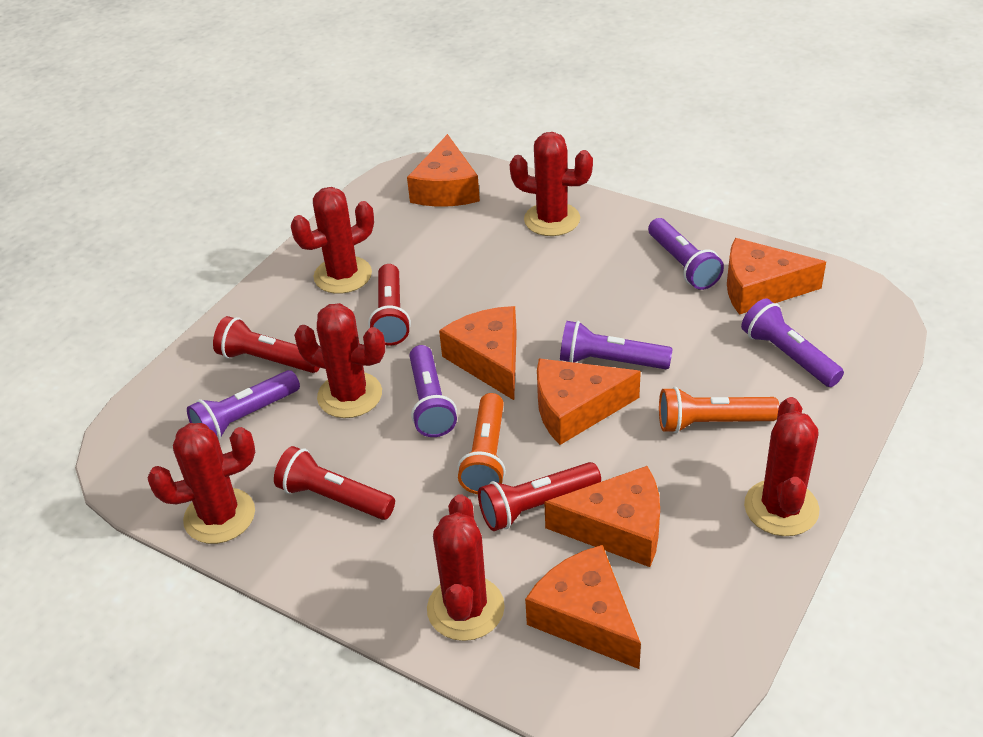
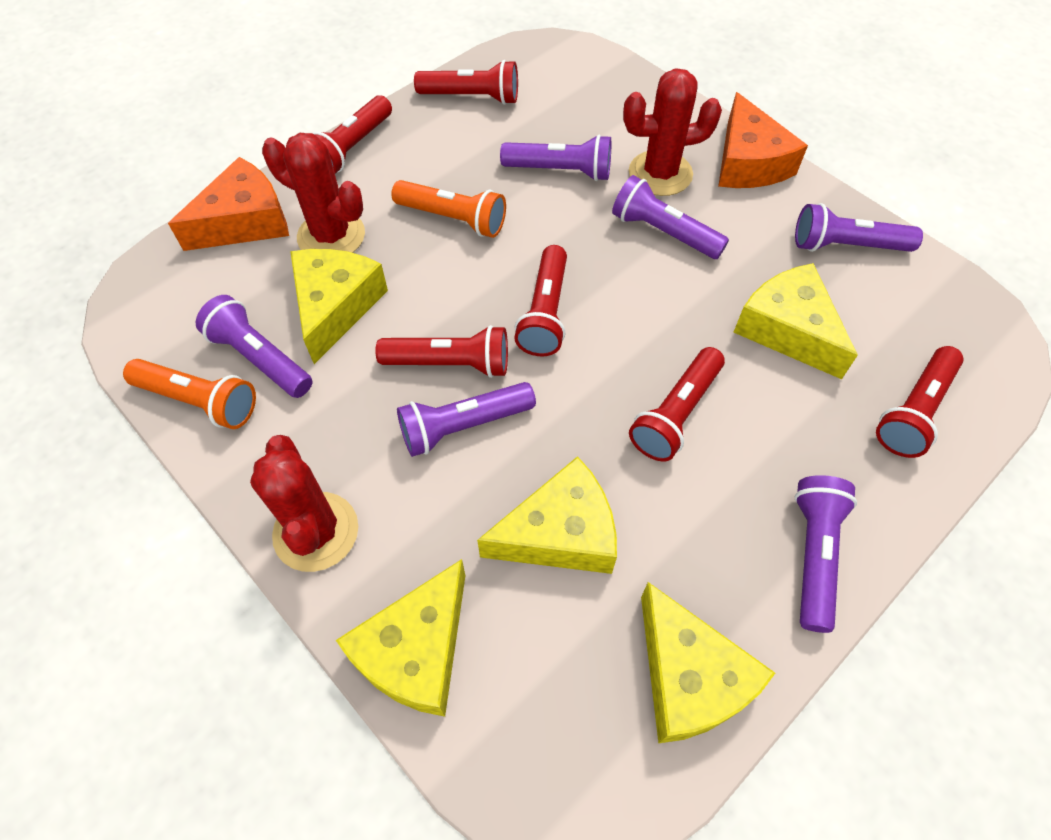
orange cheese: 6 -> 2
purple flashlight: 5 -> 6
red cactus: 6 -> 3
red flashlight: 4 -> 6
yellow cheese: 0 -> 5

